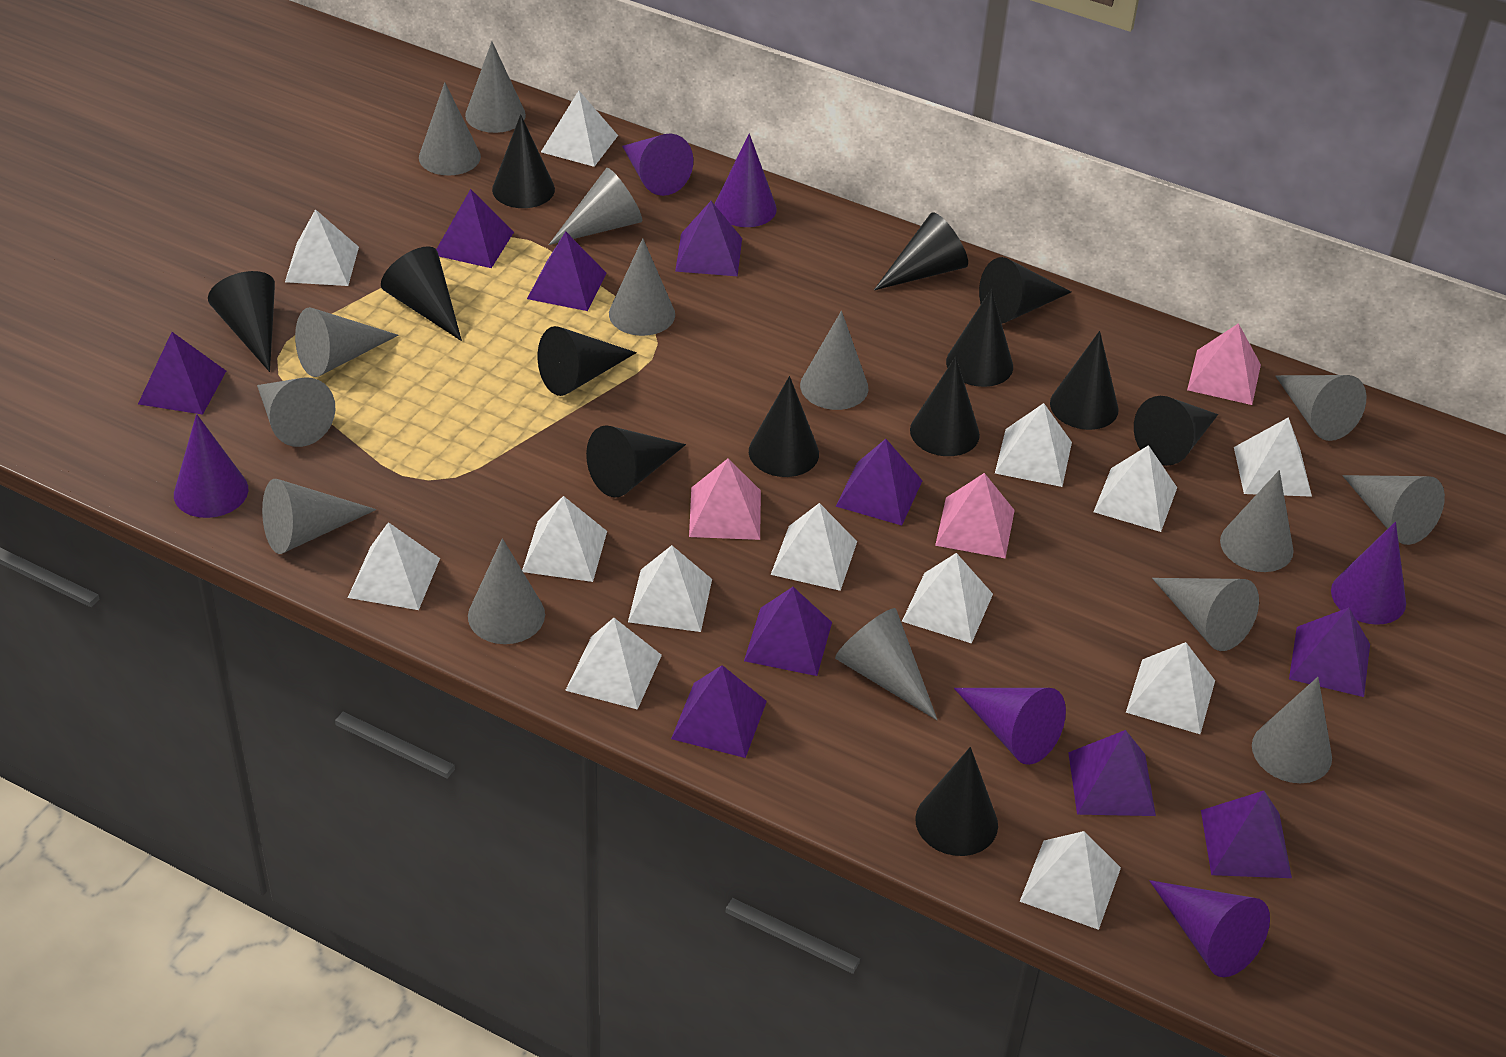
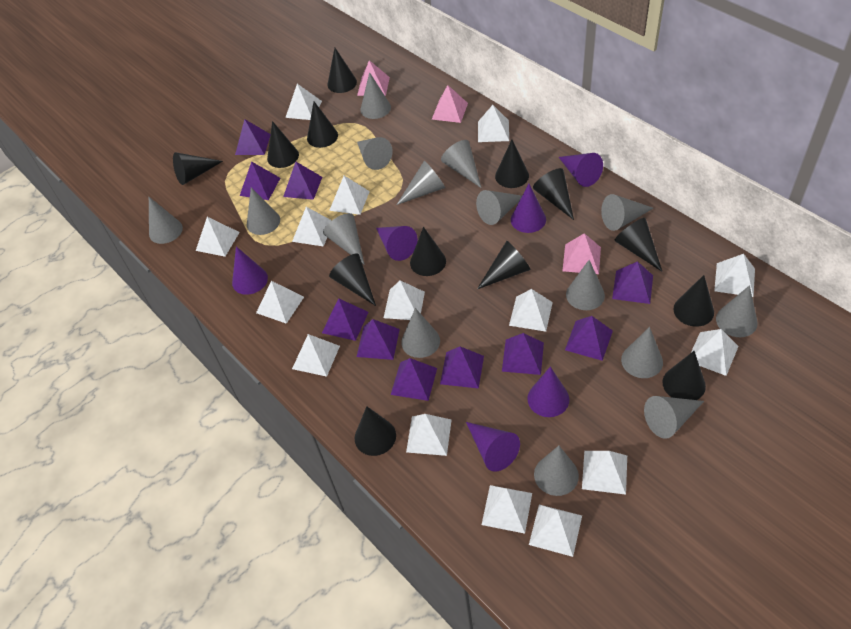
white pyramid: 13 -> 15

